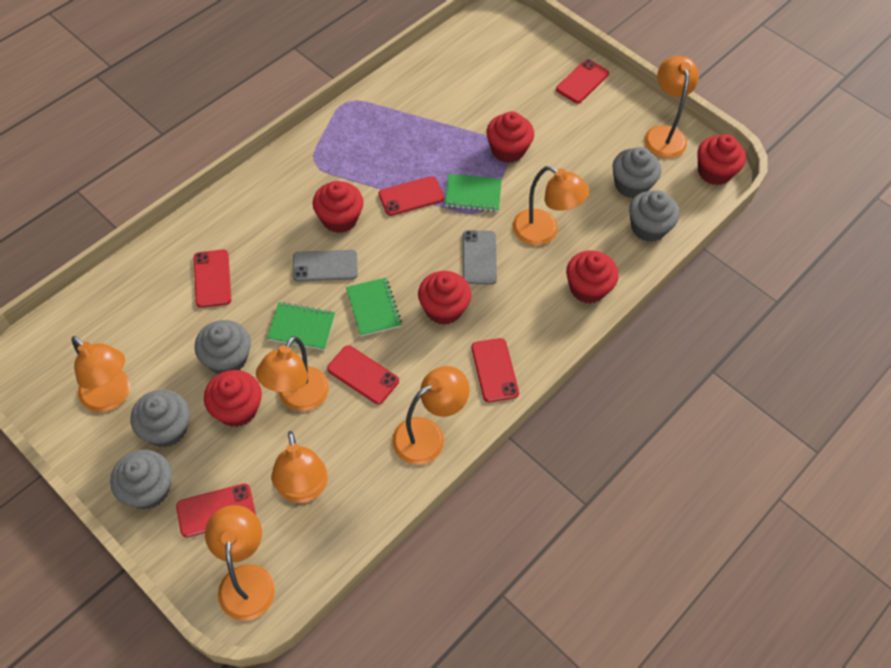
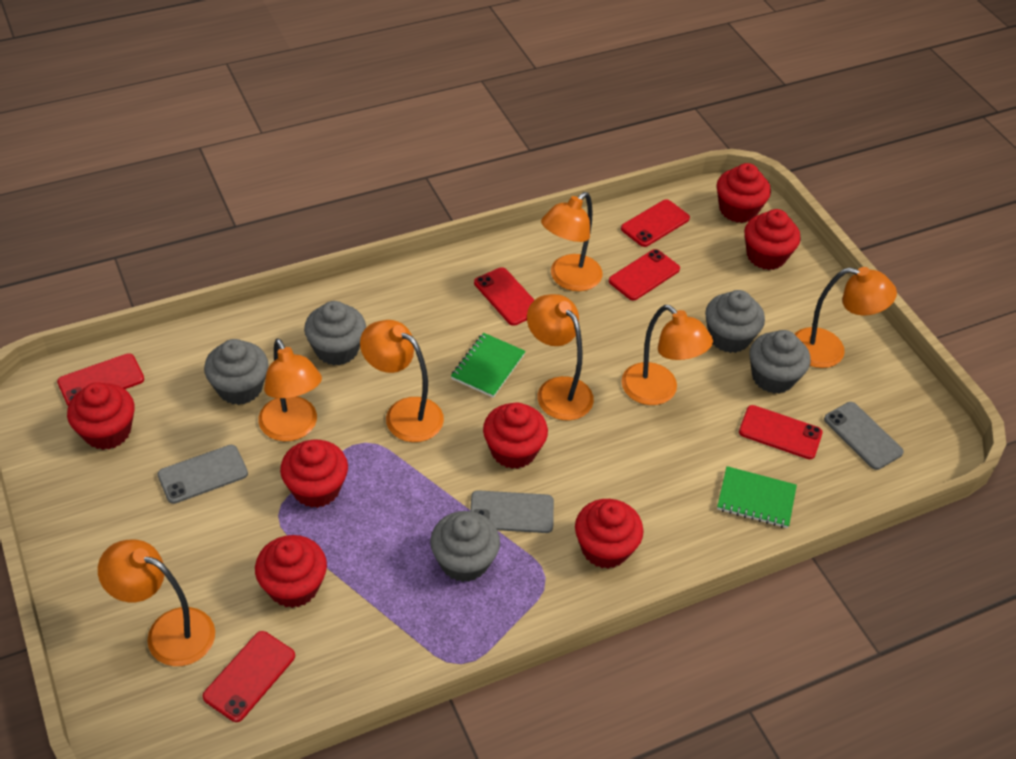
green notebook: 3 -> 2
grey phone: 2 -> 3
red cupcake: 6 -> 7

